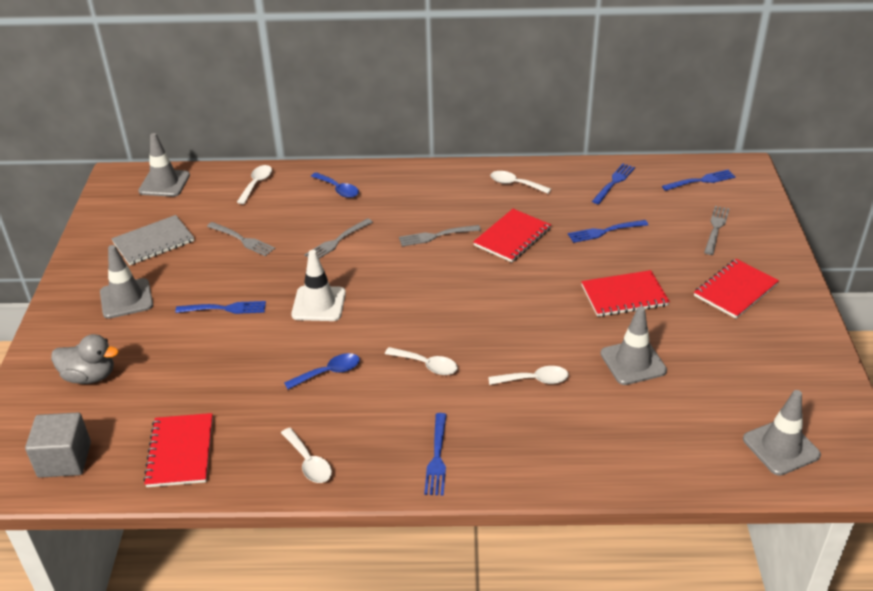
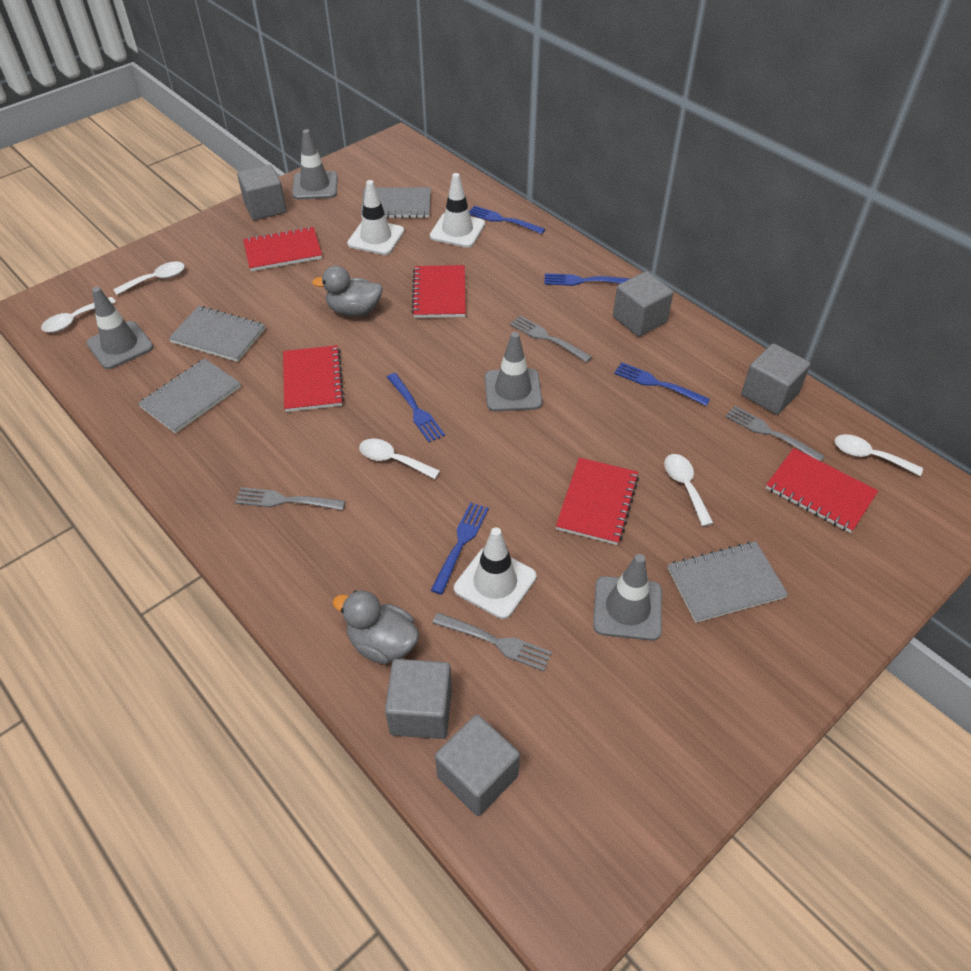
blue spoon: 2 -> 0
grey cube: 1 -> 5
grey duck: 1 -> 2
grey notebook: 1 -> 4
red notebook: 4 -> 5
white traffic cone: 1 -> 3

